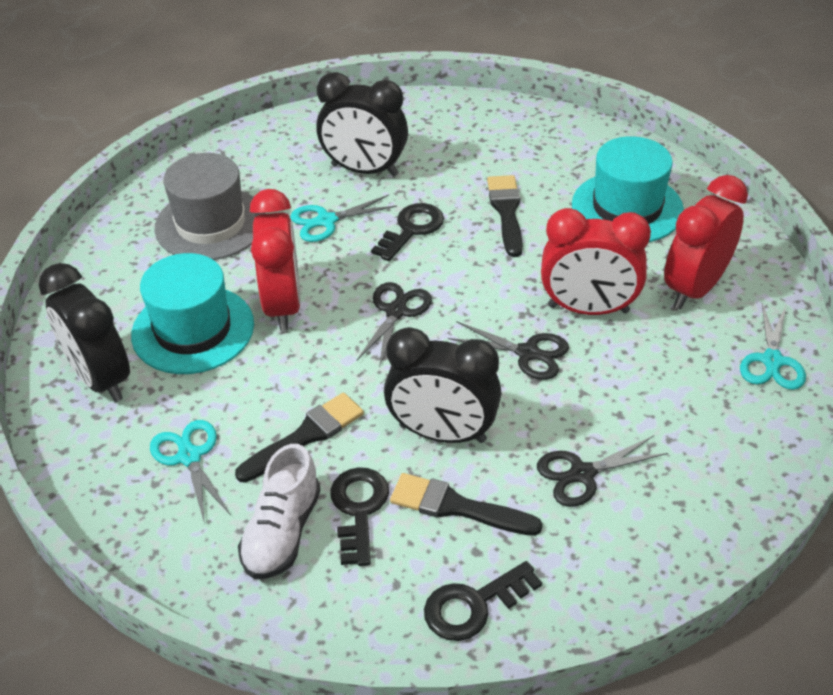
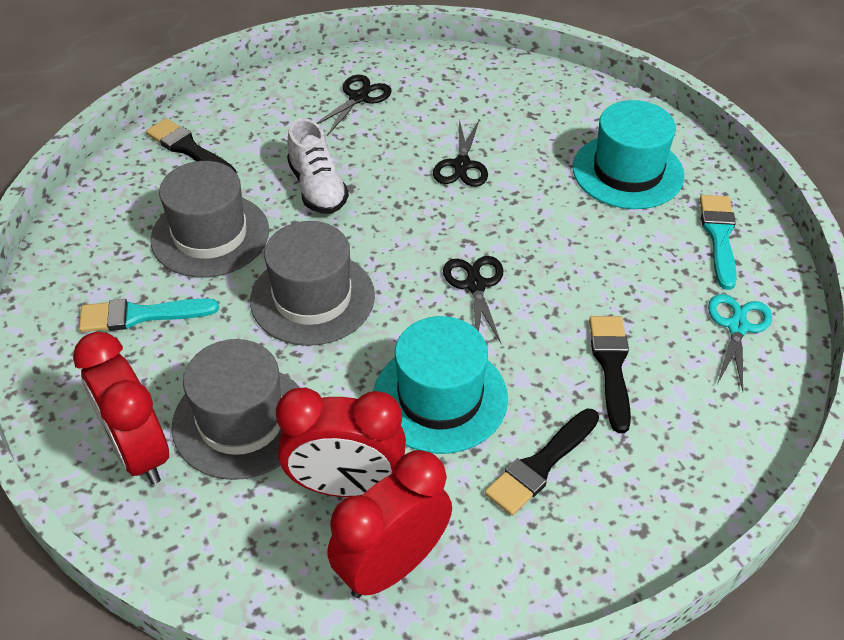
black clock: 3 -> 0
black key: 3 -> 0
grey hat: 1 -> 3
turquoise brush: 0 -> 2
turquoise scissors: 3 -> 1

